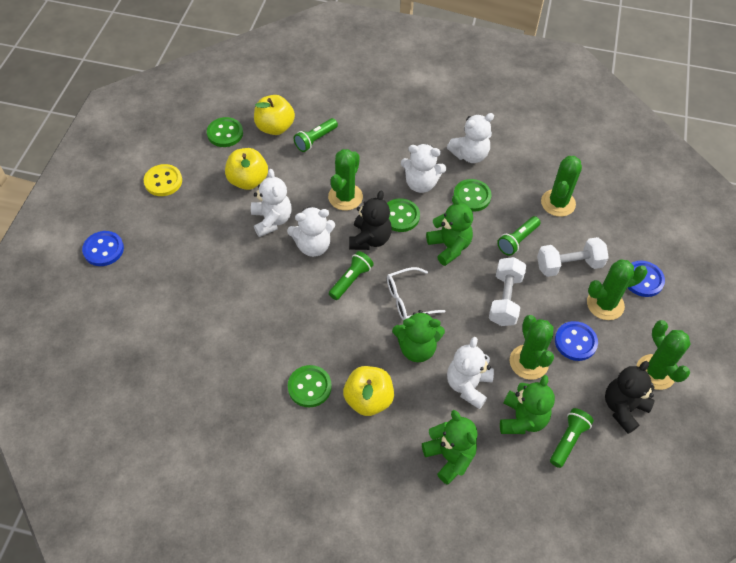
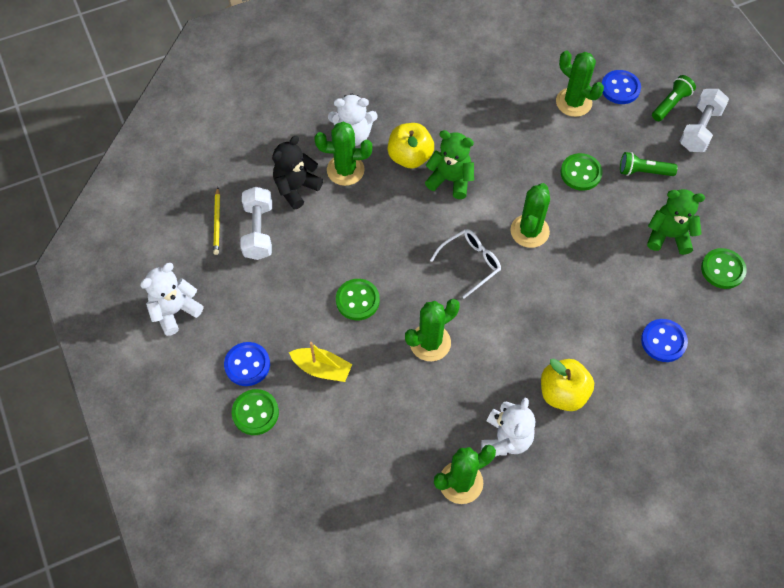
black teddy bear: 2 -> 1
green flashlight: 4 -> 2
green teddy bear: 4 -> 2
white teddy bear: 5 -> 3
yellow apple: 3 -> 2
yellow boat: 0 -> 1
yellow button: 1 -> 0
yellow pencil: 0 -> 1

